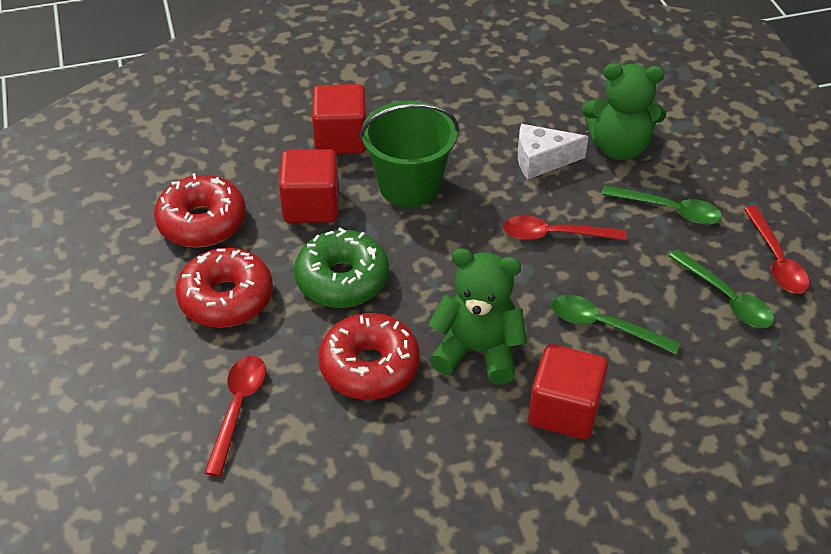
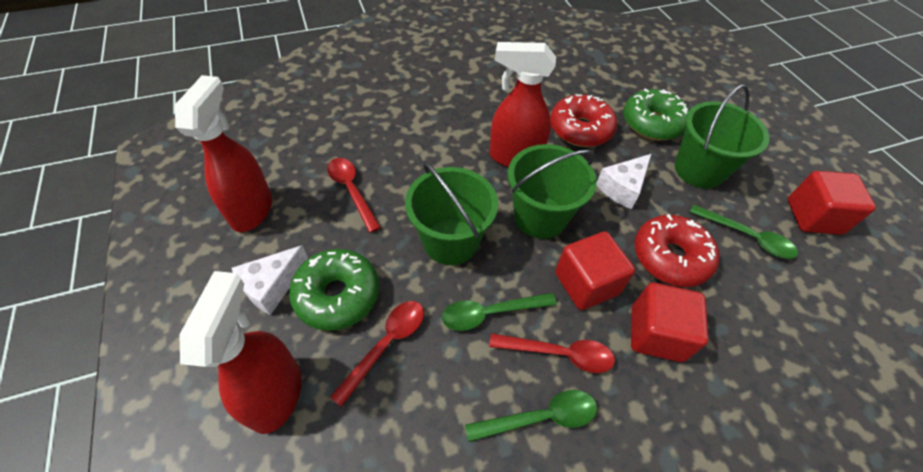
green bucket: 1 -> 3
green donut: 1 -> 2
green teddy bear: 2 -> 0
red donut: 3 -> 2
red spray bottle: 0 -> 3
white cheese: 1 -> 2

